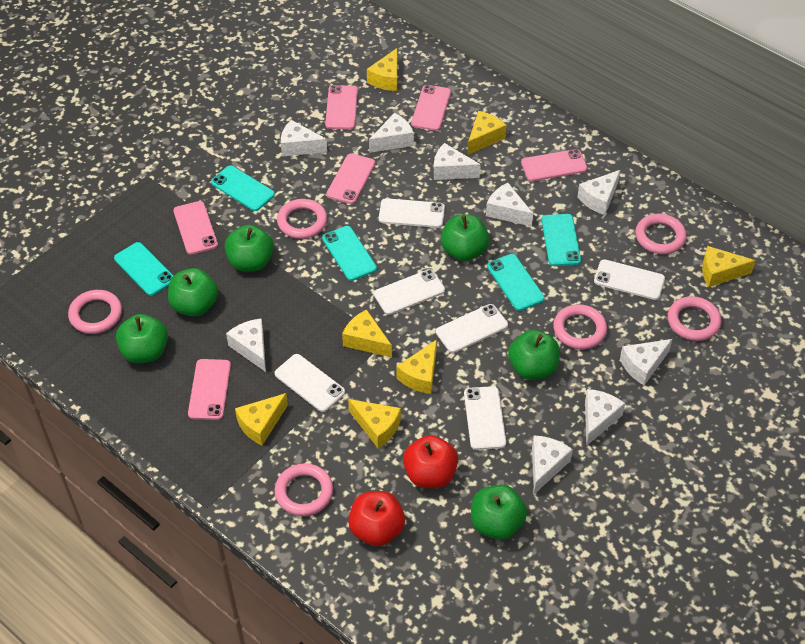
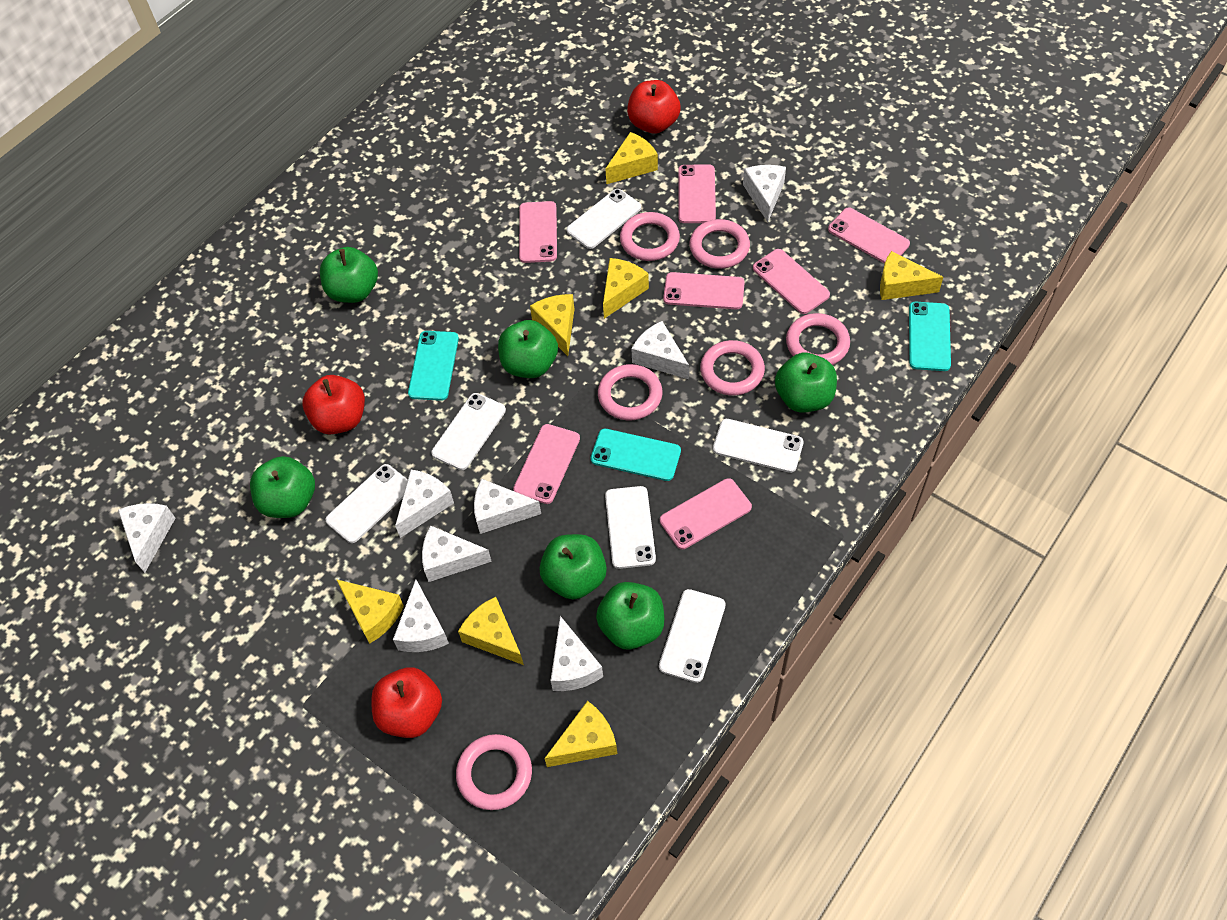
pink phone: 6 -> 7
red apple: 2 -> 3
turquoise phone: 5 -> 3
white cheese: 9 -> 8

